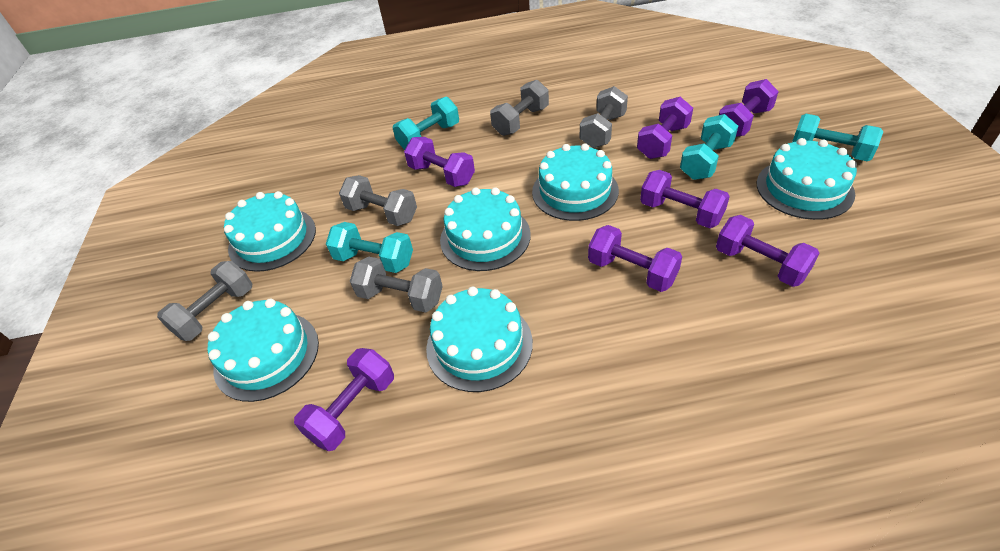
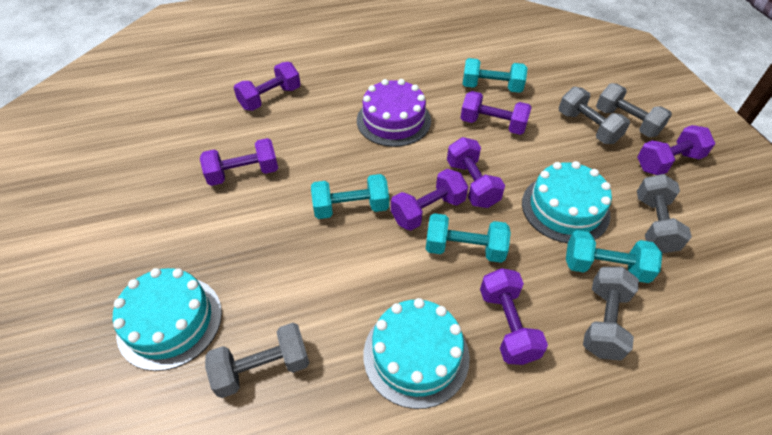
purple cake: 0 -> 1
turquoise cake: 6 -> 3

